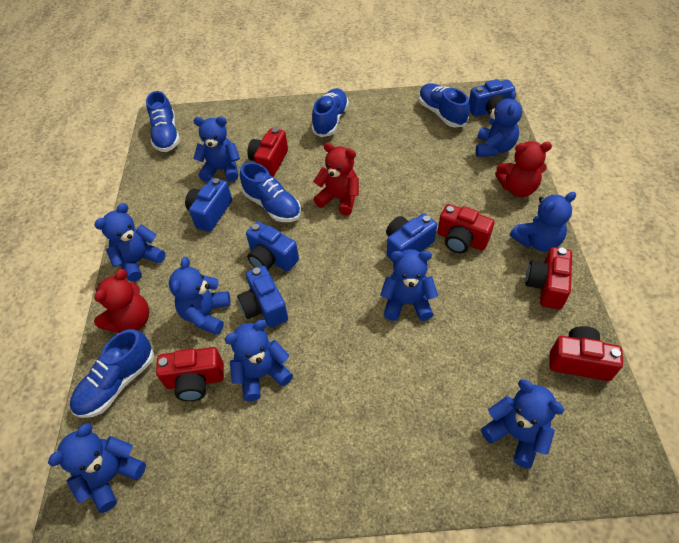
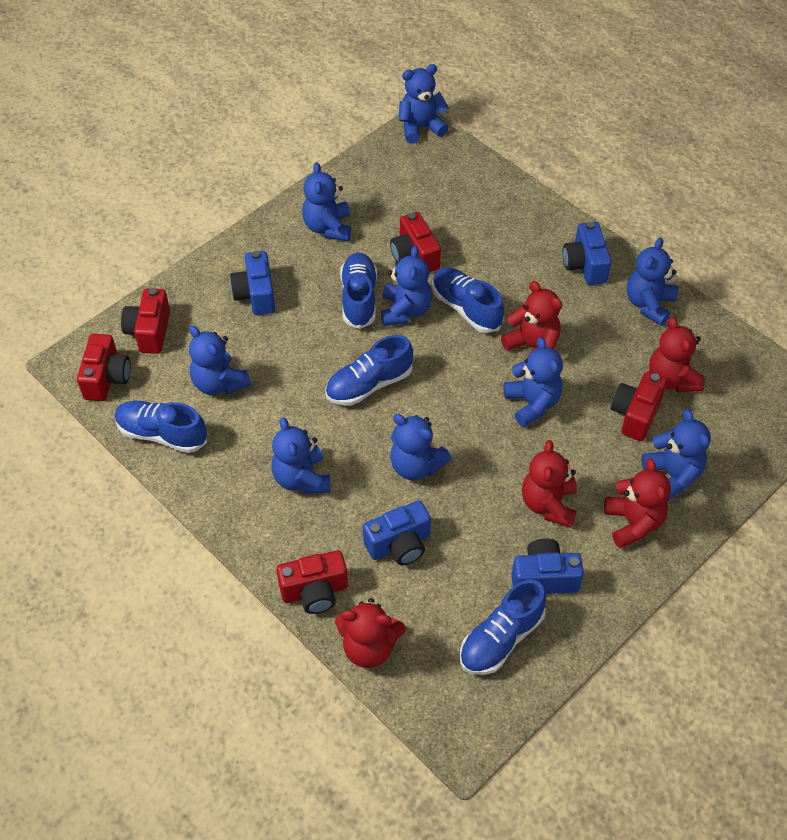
blue camera: 5 -> 4
red teddy bear: 3 -> 5

